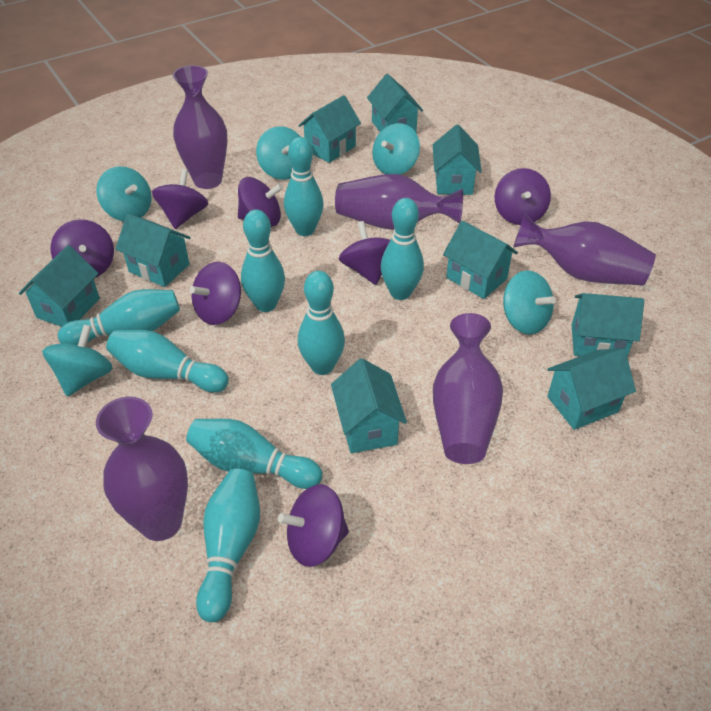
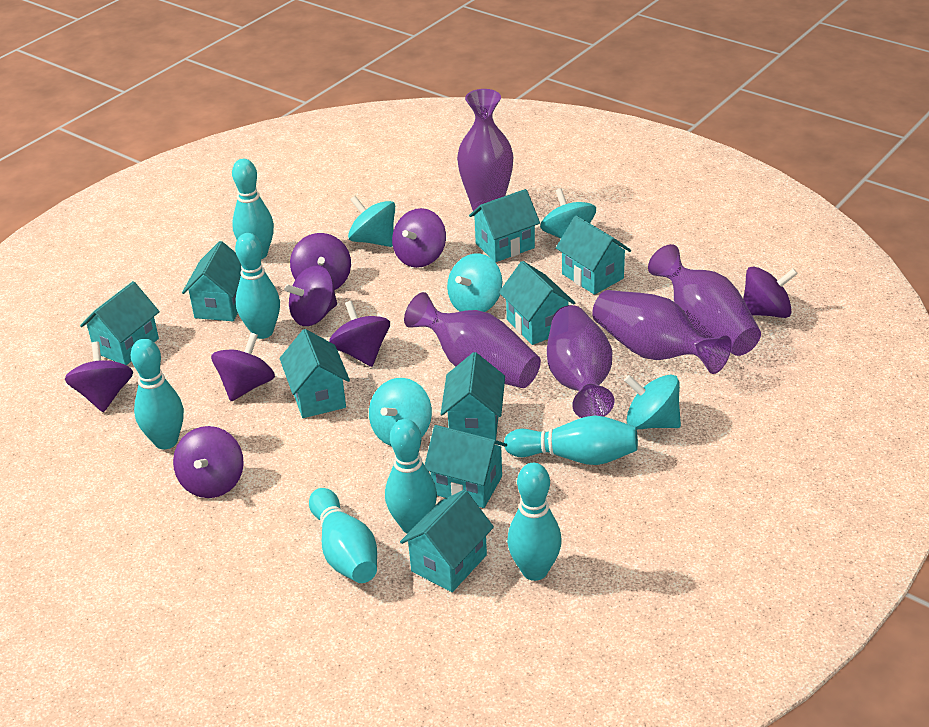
purple spinning top: 7 -> 8
turquoise bowling pin: 8 -> 7

